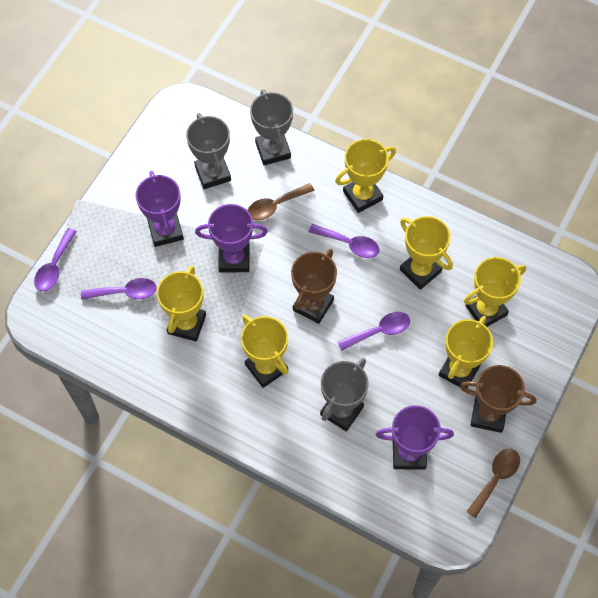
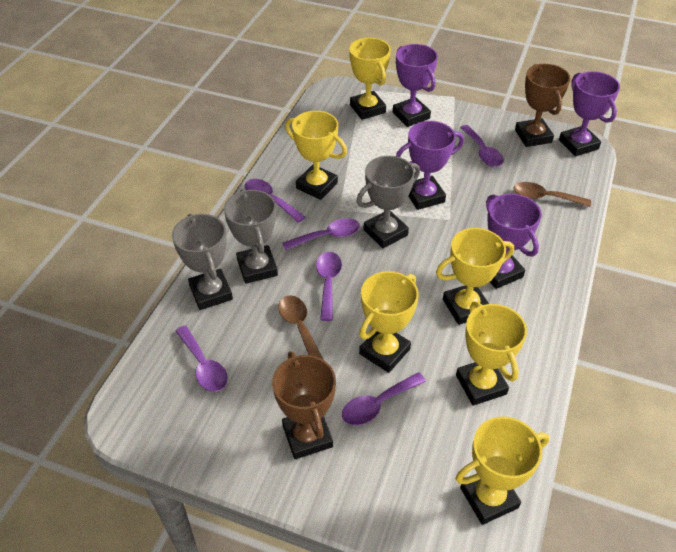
purple spoon: 4 -> 6
purple trophy: 3 -> 4

